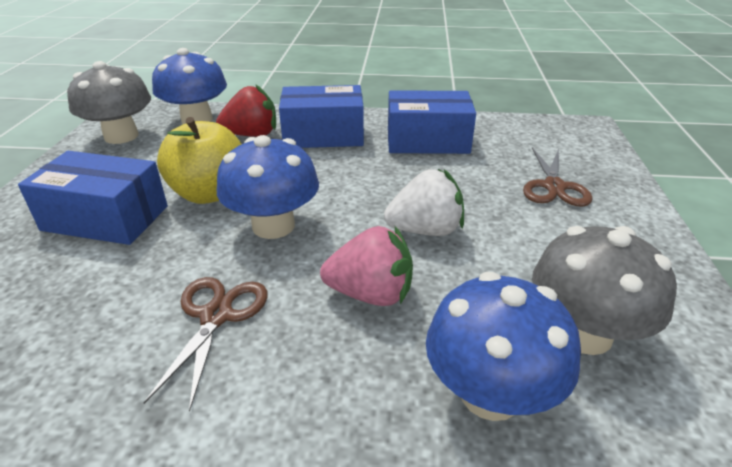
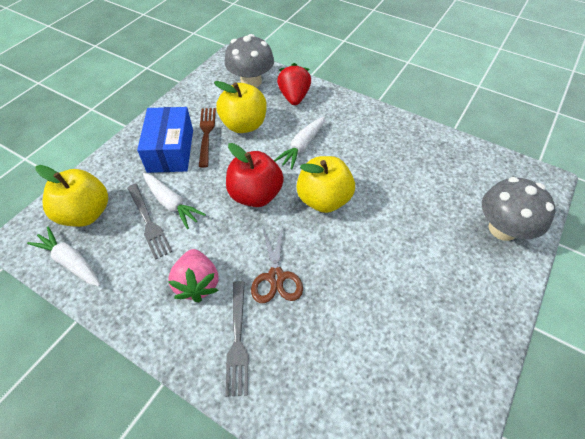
blue box: 3 -> 1
blue mushroom: 3 -> 0
brown fork: 0 -> 1
brown scissors: 2 -> 1
grey fork: 0 -> 2
red apple: 0 -> 1
white carrot: 0 -> 3
white strawberry: 1 -> 0
yellow apple: 1 -> 3

